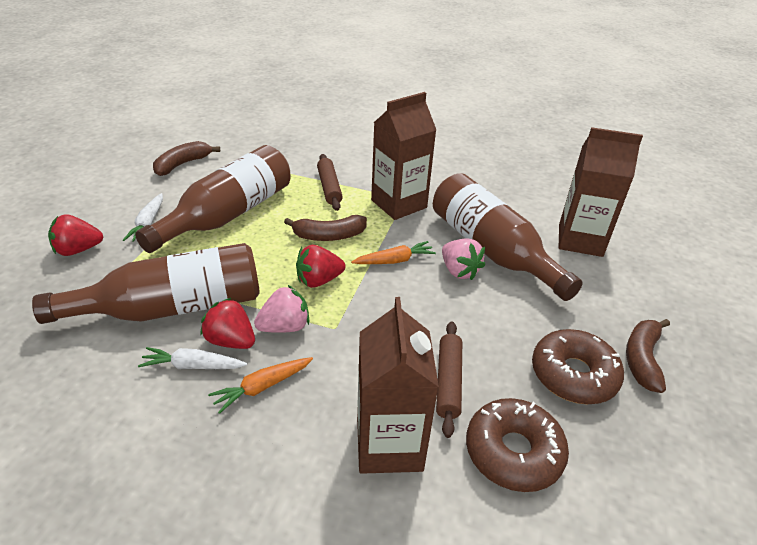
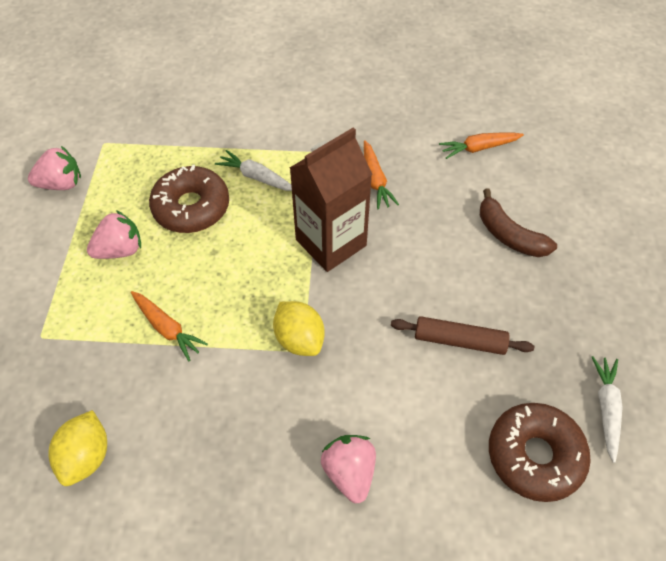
brown banana: 3 -> 1
brown bottle: 3 -> 0
brown carton: 3 -> 1
brown rolling pin: 2 -> 1
orange carrot: 2 -> 3
pink strawberry: 2 -> 3
red strawberry: 3 -> 0
yellow lemon: 0 -> 2

